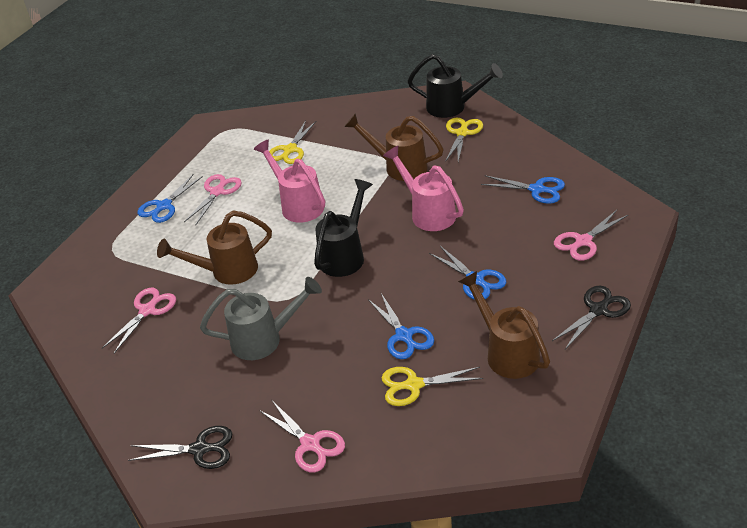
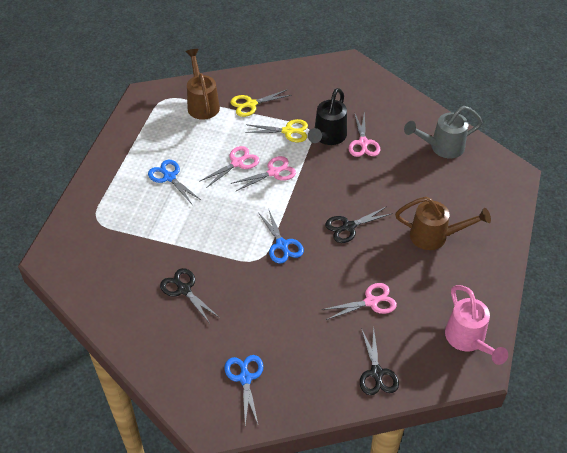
black scissors: 2 -> 3
black watering can: 2 -> 1
blue scissors: 4 -> 3
brown watering can: 3 -> 2
pink watering can: 2 -> 1
yellow scissors: 3 -> 2

